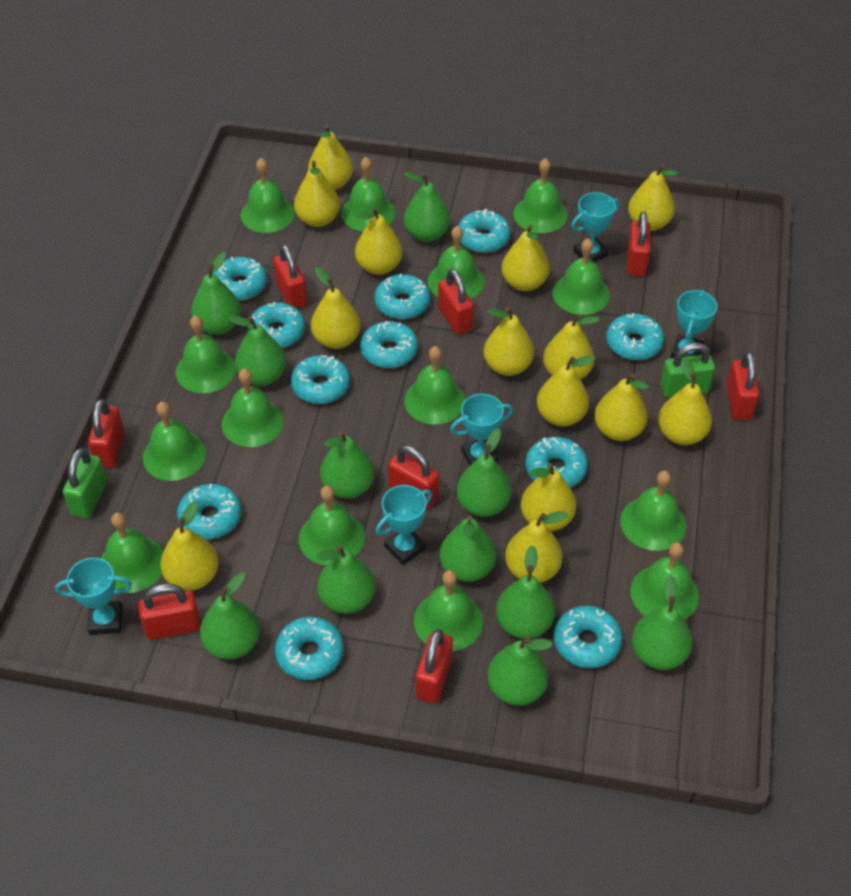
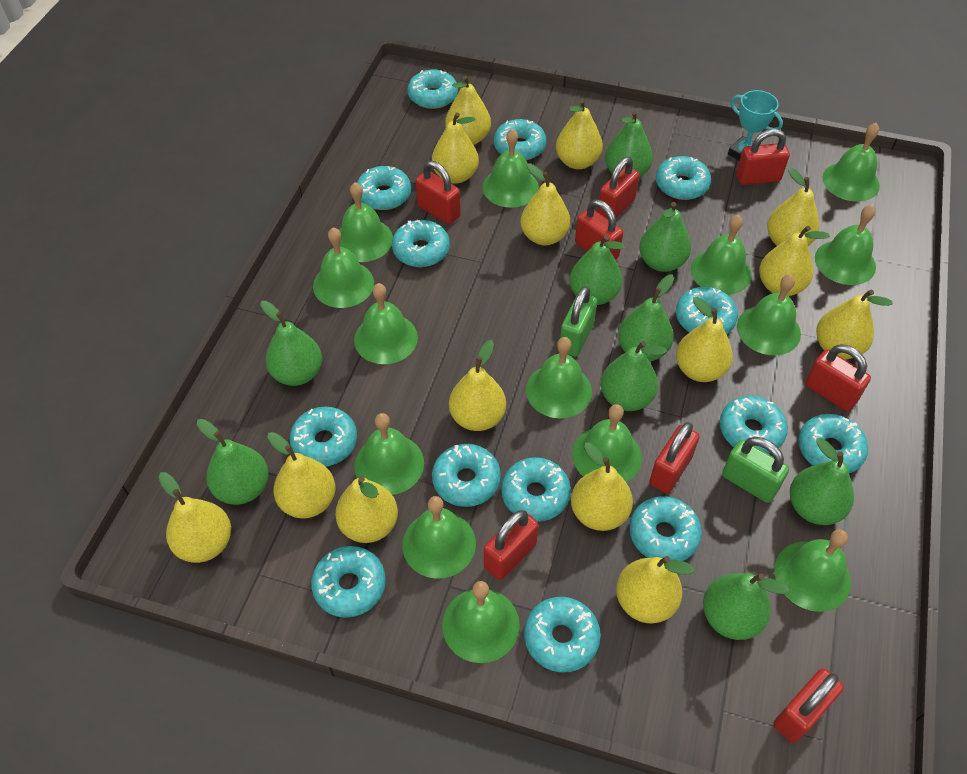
green pear: 11 -> 9
turquoise donut: 11 -> 14
turquoise trophy: 5 -> 1

